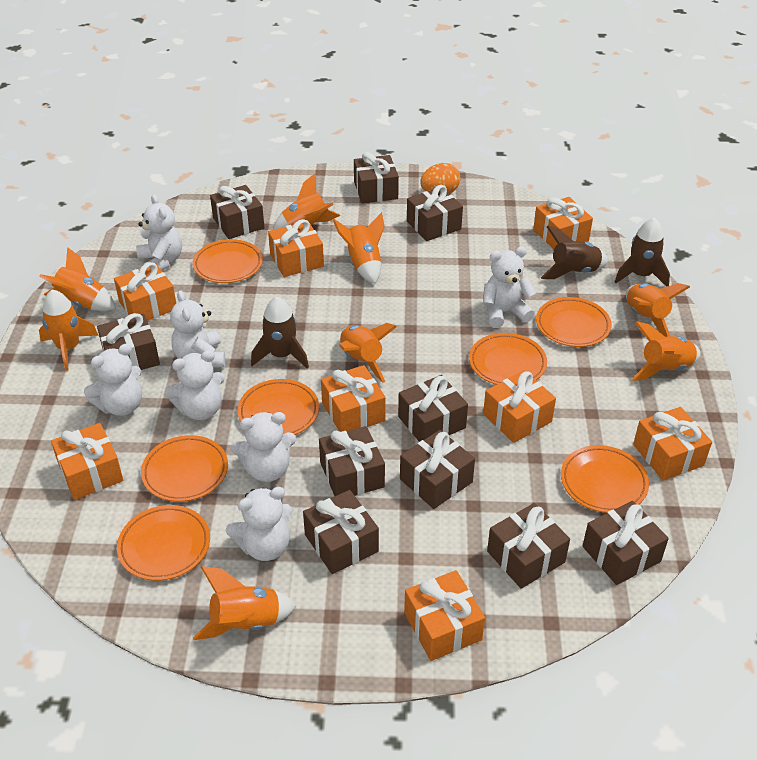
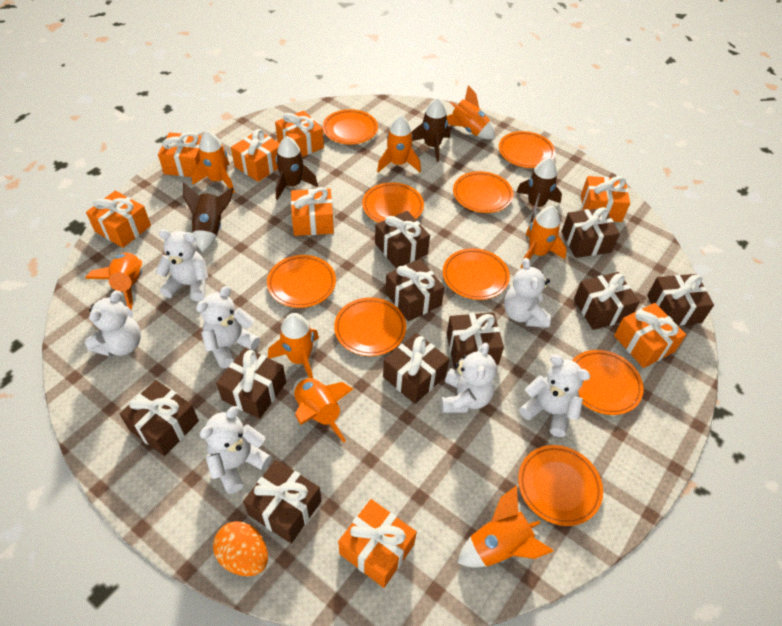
brown rocket: 3 -> 4
orange plate: 7 -> 9

